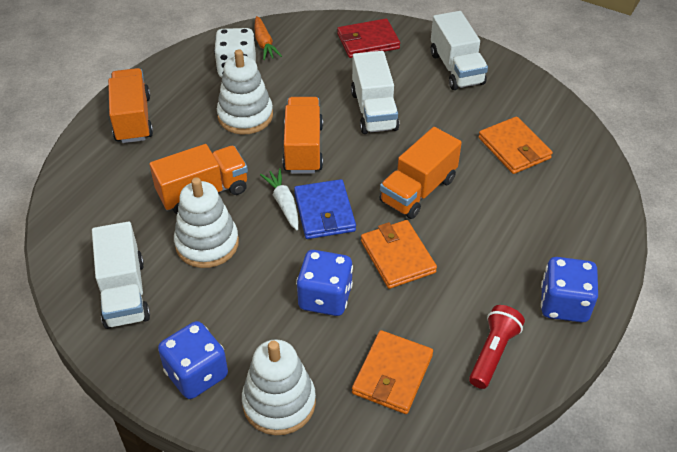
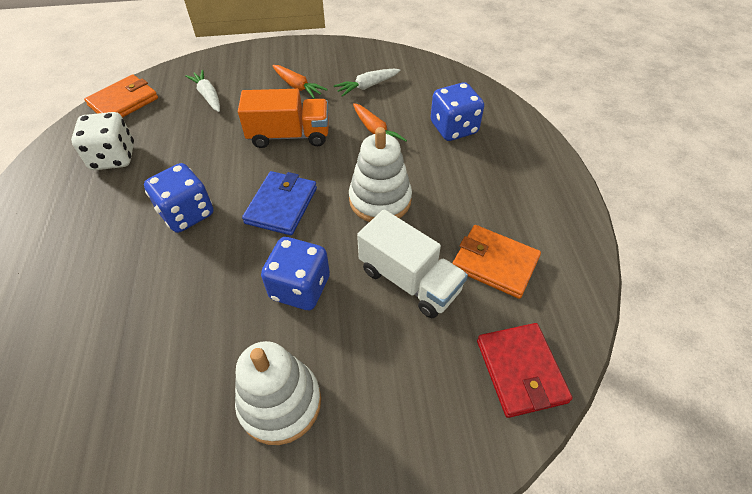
orange carrot: 1 -> 2
orange truck: 4 -> 1
orange wallet: 3 -> 2
red flashlight: 1 -> 0
white carrot: 1 -> 2
white stacking toy: 3 -> 2
white truck: 3 -> 1

